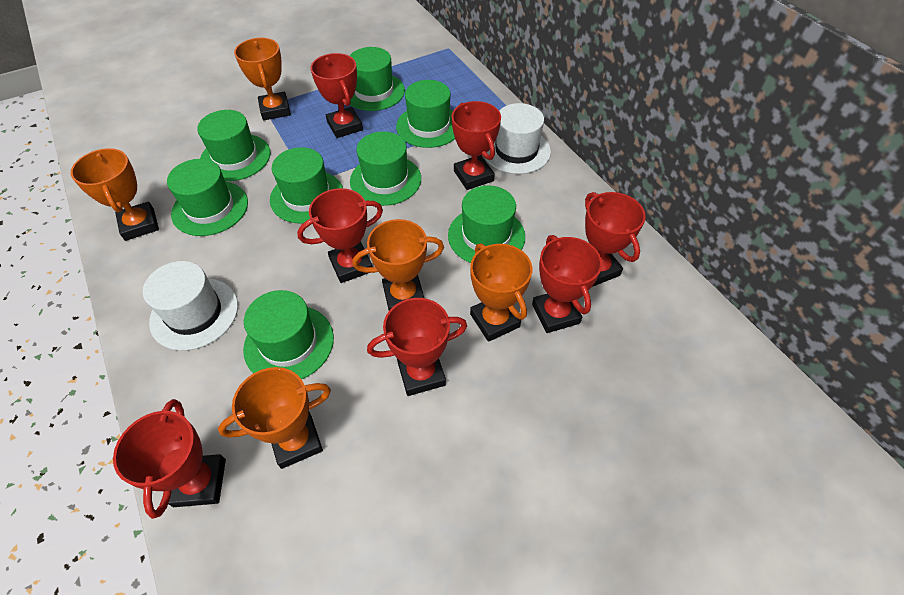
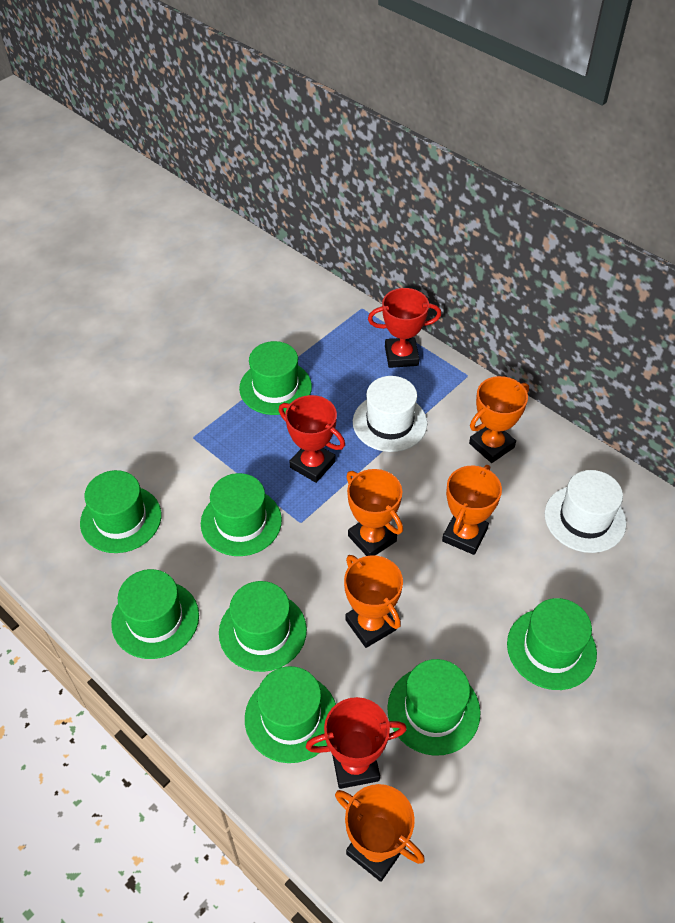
red trophy: 7 -> 3

